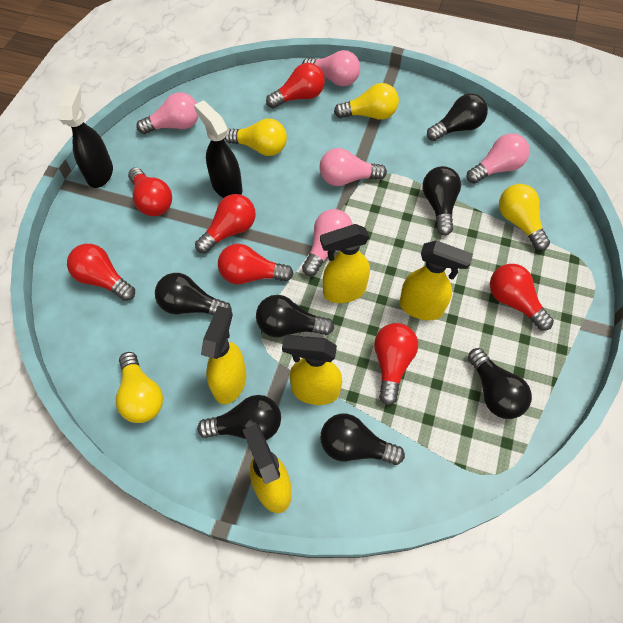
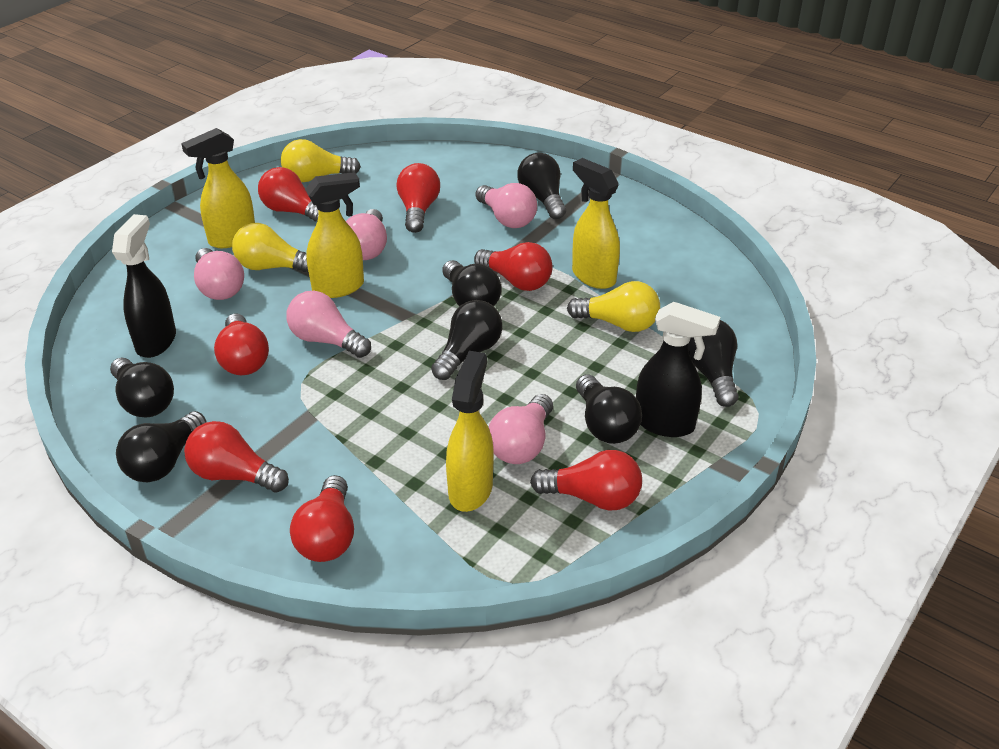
yellow light bulb: 4 -> 3
yellow spray bottle: 5 -> 4

